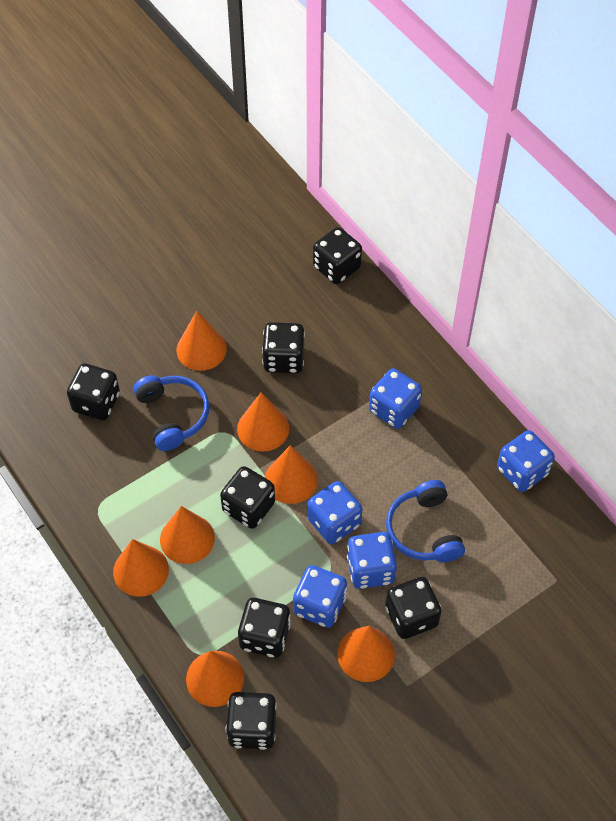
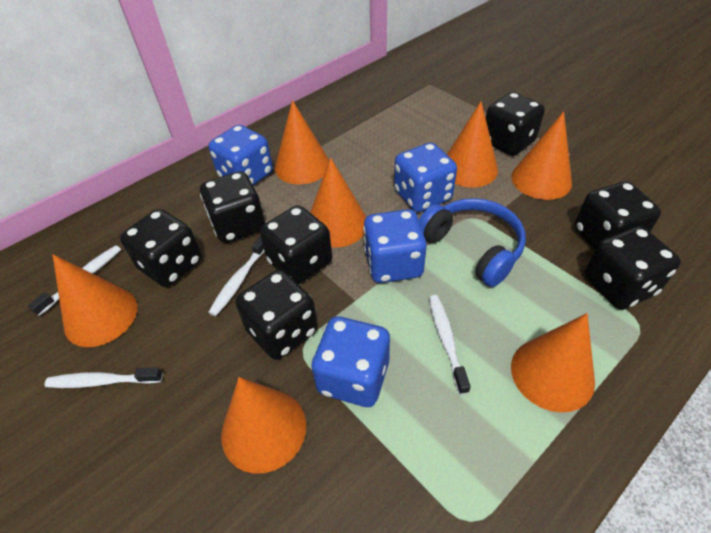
blue dice: 5 -> 4
blue headphones: 2 -> 1
white toothbrush: 0 -> 4

